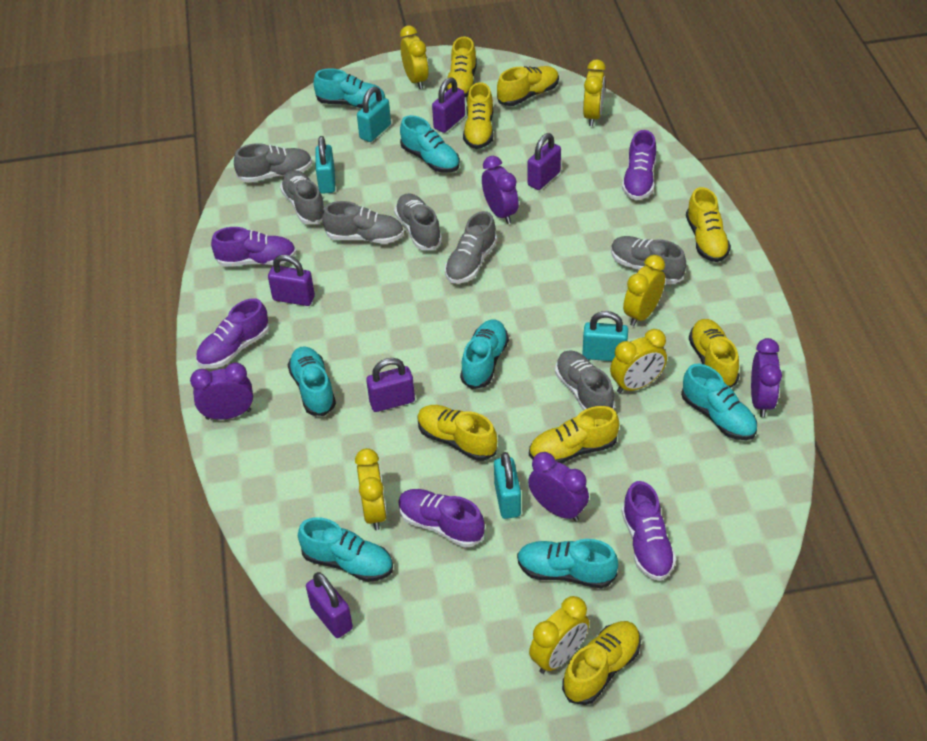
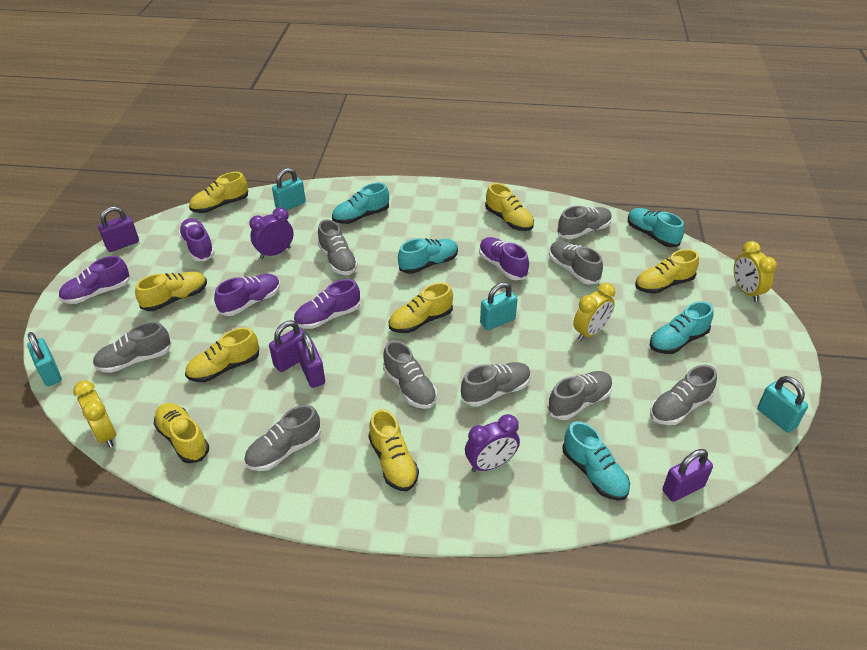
grey shoe: 7 -> 9
purple clock: 4 -> 2
purple padlock: 5 -> 4
turquoise shoe: 7 -> 5
yellow clock: 6 -> 3

